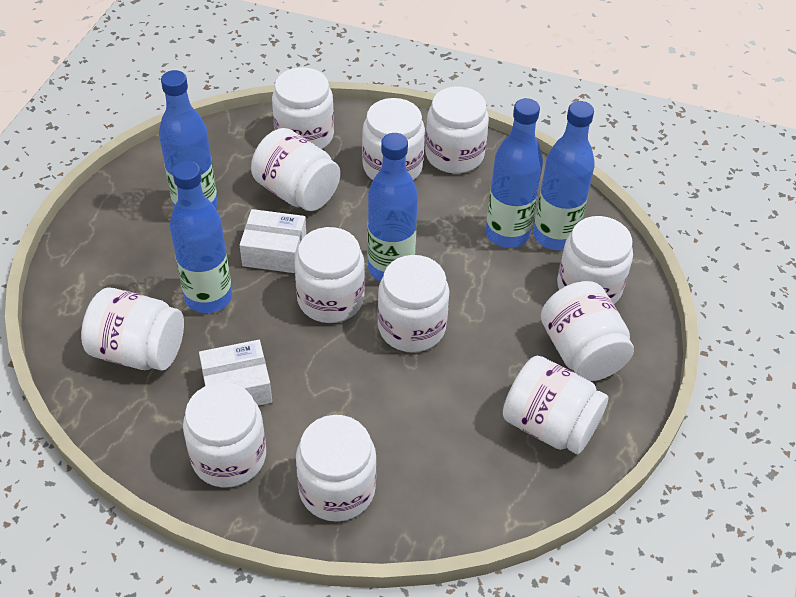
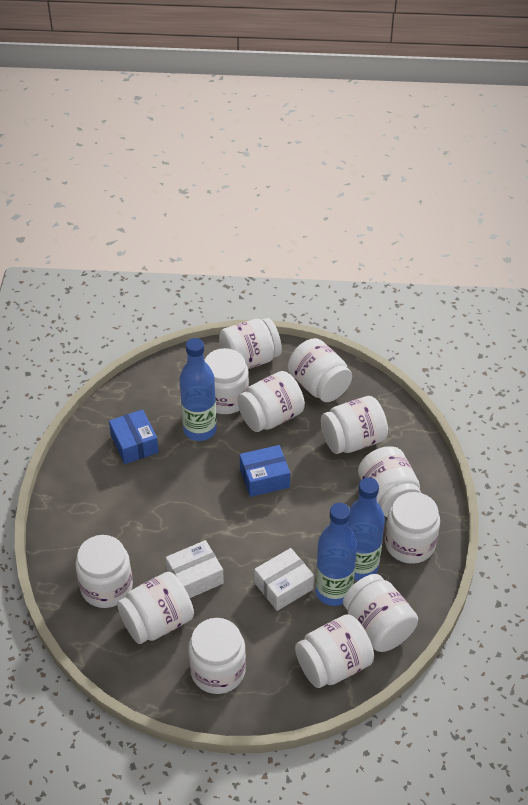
blue bottle: 5 -> 3
blue box: 0 -> 2

